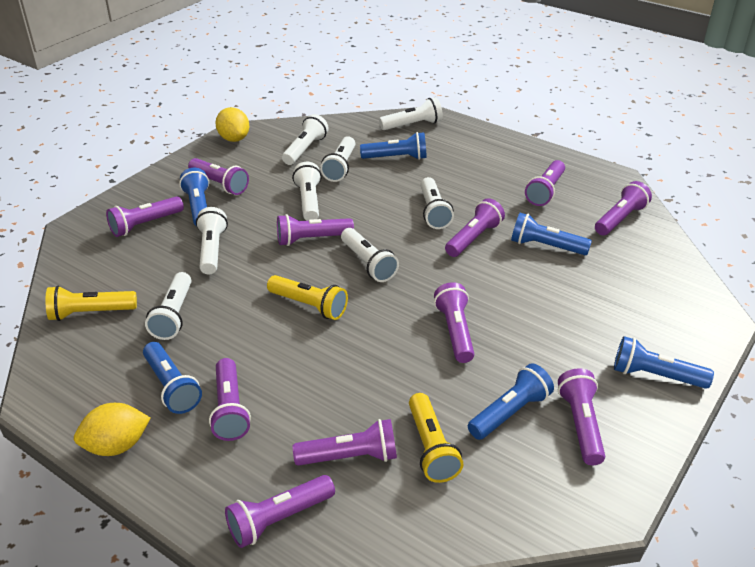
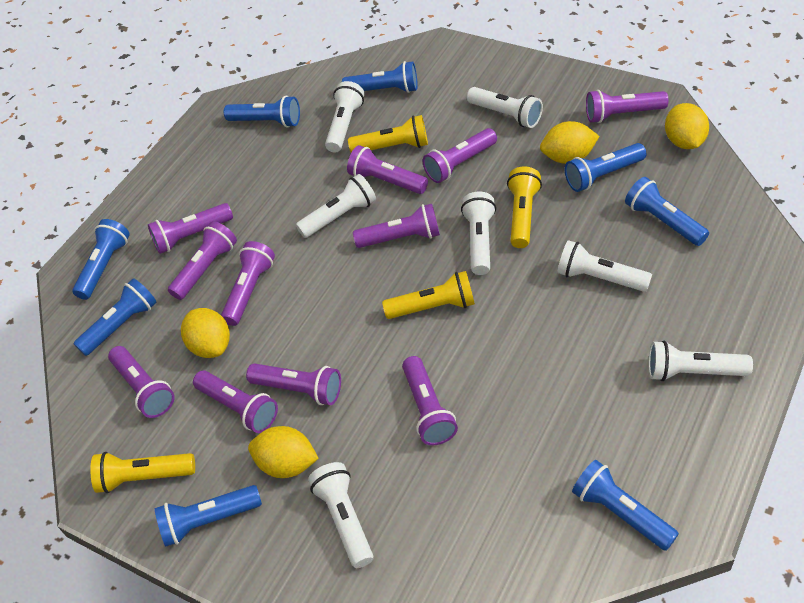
blue flashlight: 6 -> 8
white flashlight: 8 -> 7
yellow flashlight: 3 -> 4
yellow lemon: 2 -> 4

